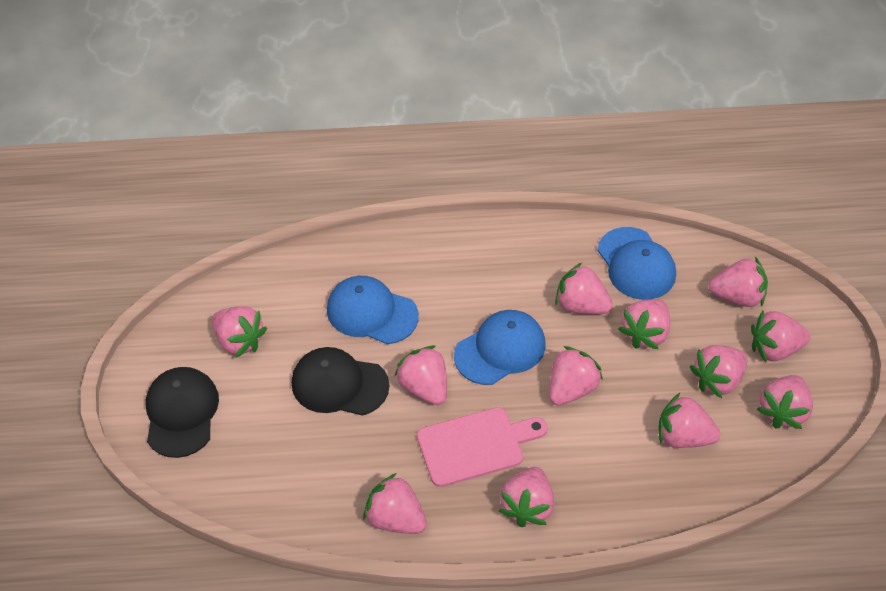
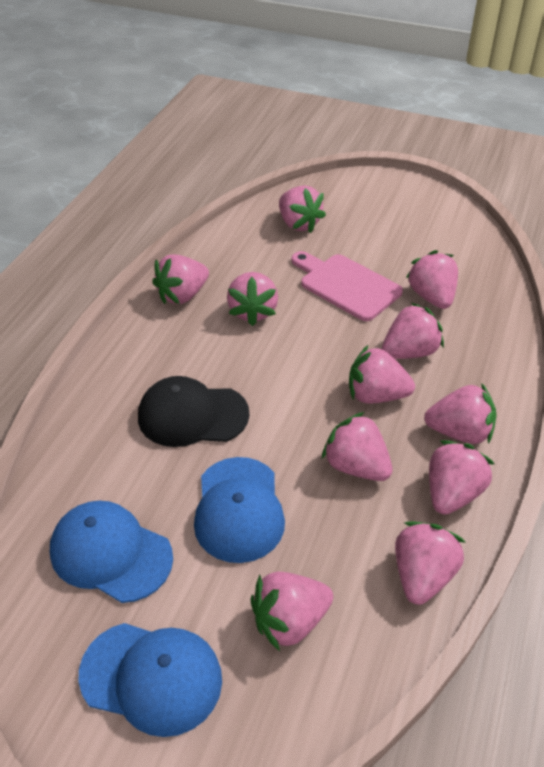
black cap: 2 -> 1
pink strawberry: 12 -> 11

